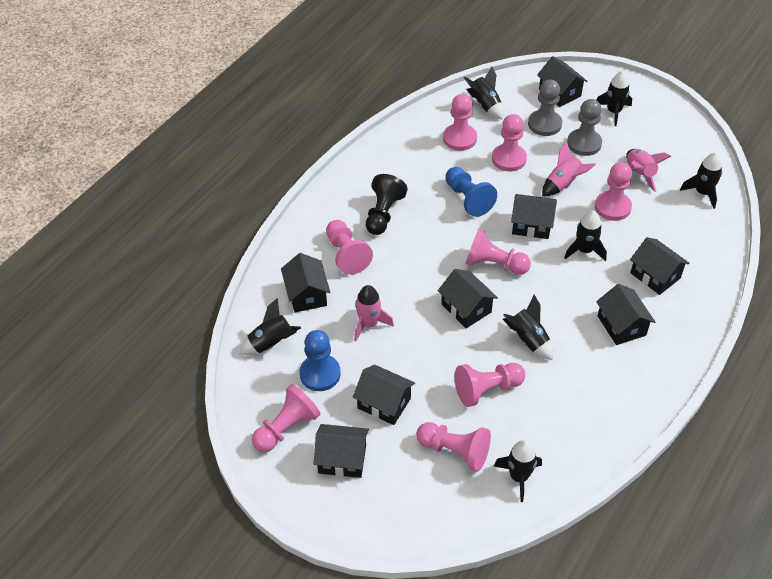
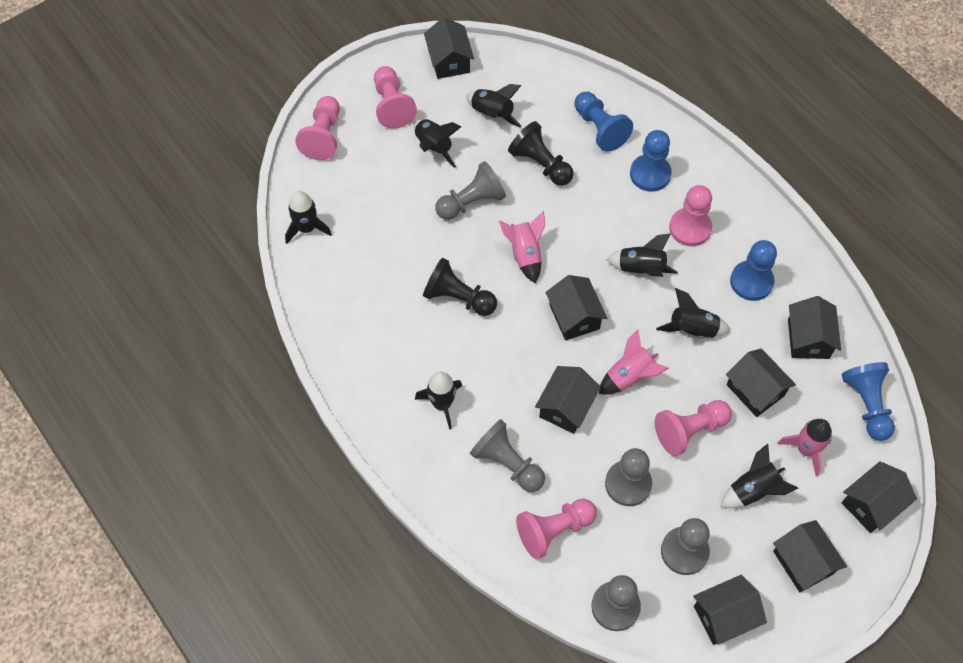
black pawn: 1 -> 2
blue pawn: 2 -> 4
grey pawn: 2 -> 5
pink pawn: 8 -> 5

